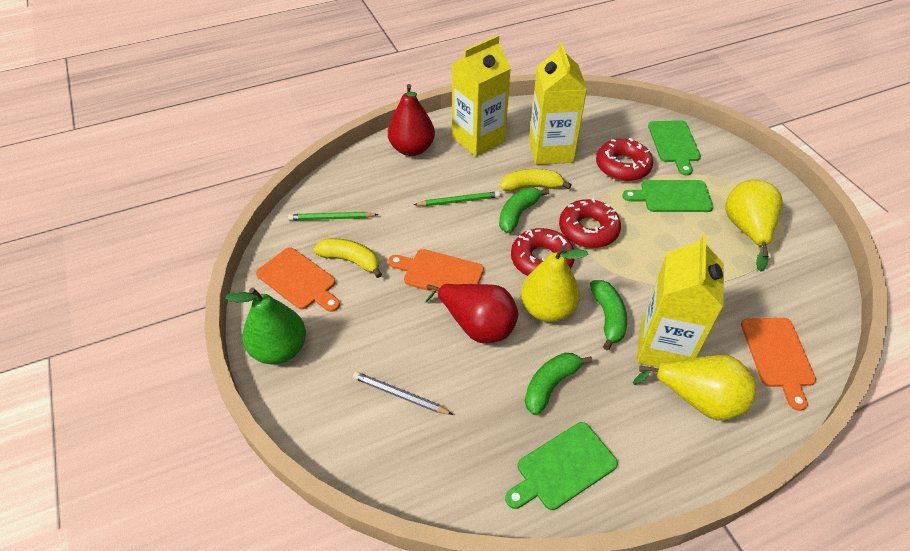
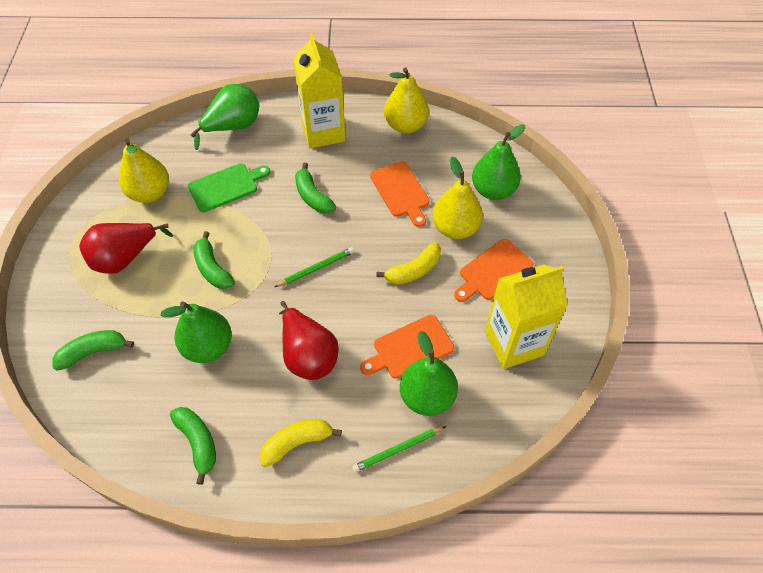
green banana: 3 -> 4
green cutting board: 3 -> 1
green pear: 1 -> 4
grey pencil: 1 -> 0
red donut: 3 -> 0
yellow carton: 3 -> 2

